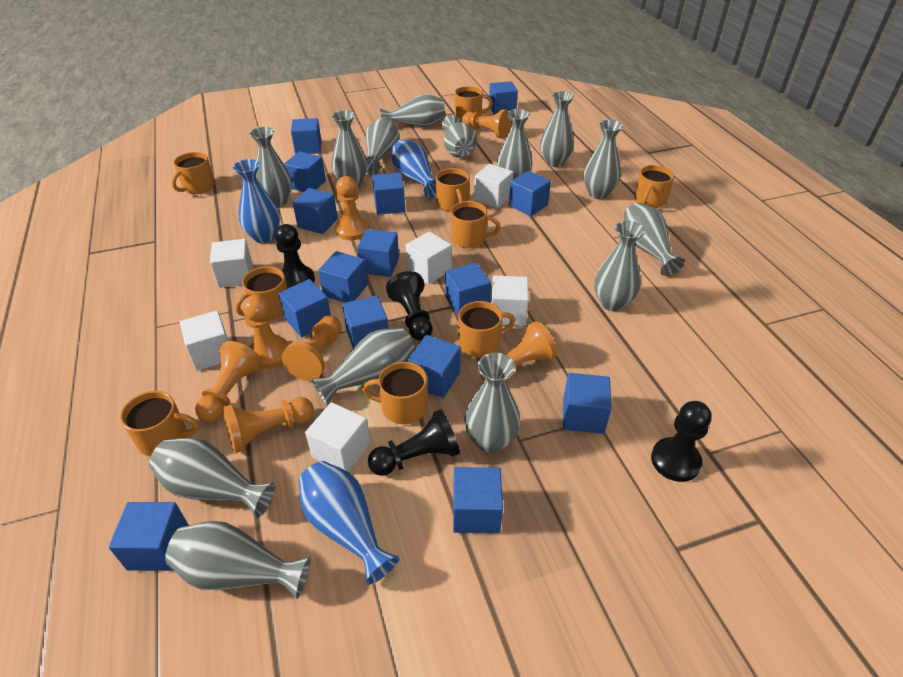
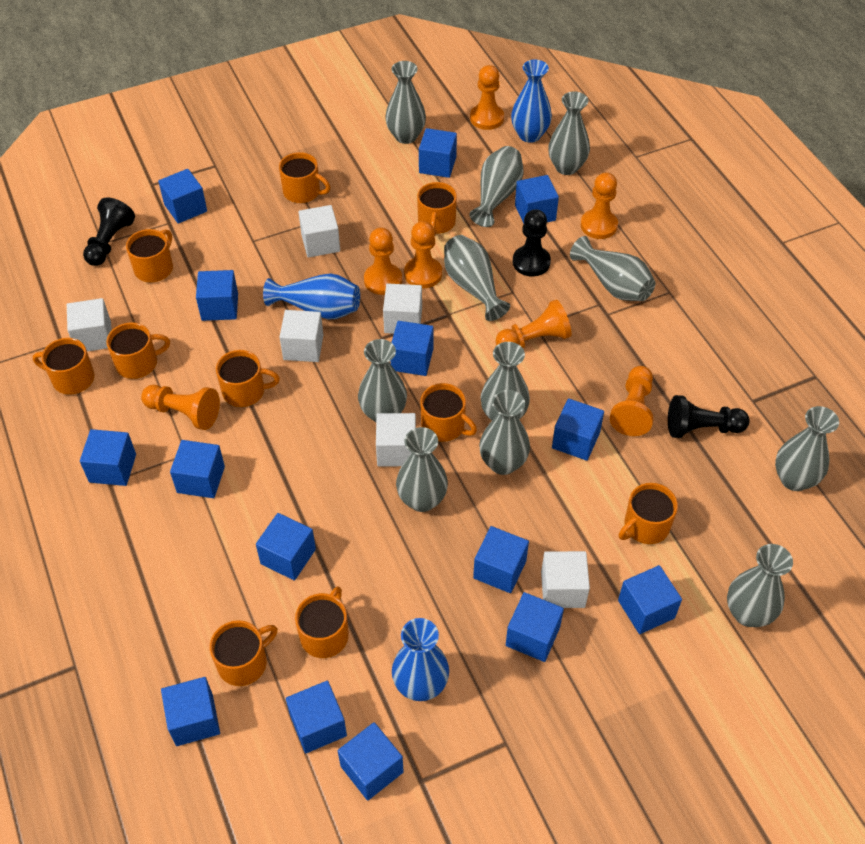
black pawn: 4 -> 3
grey vase: 14 -> 11
orange mug: 9 -> 10

